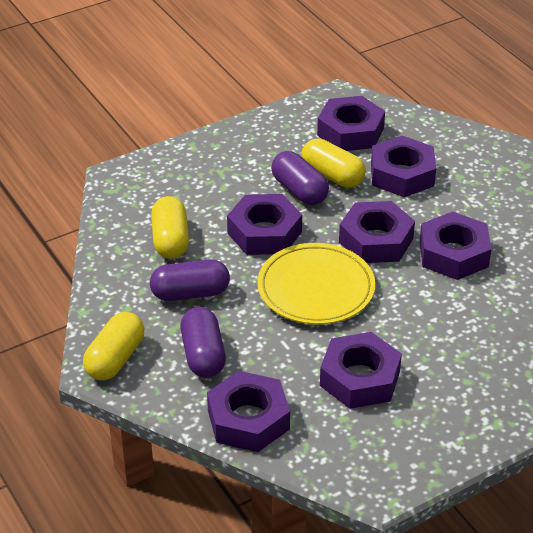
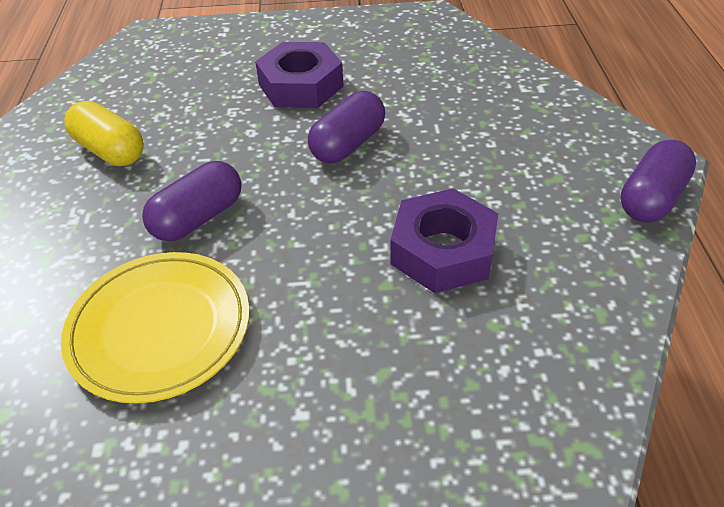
purple nut: 7 -> 2
yellow capsule: 3 -> 1

